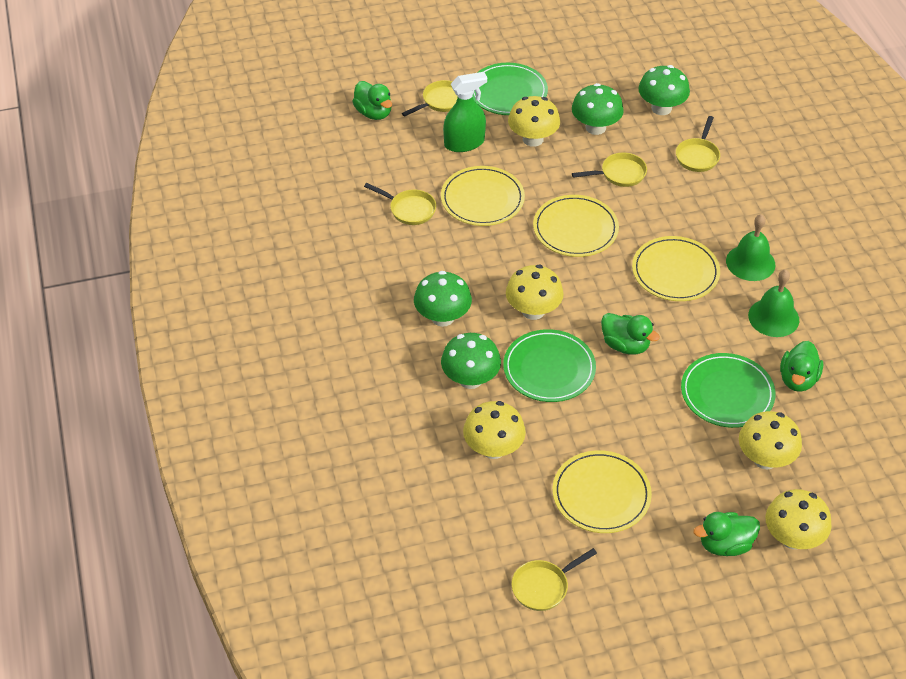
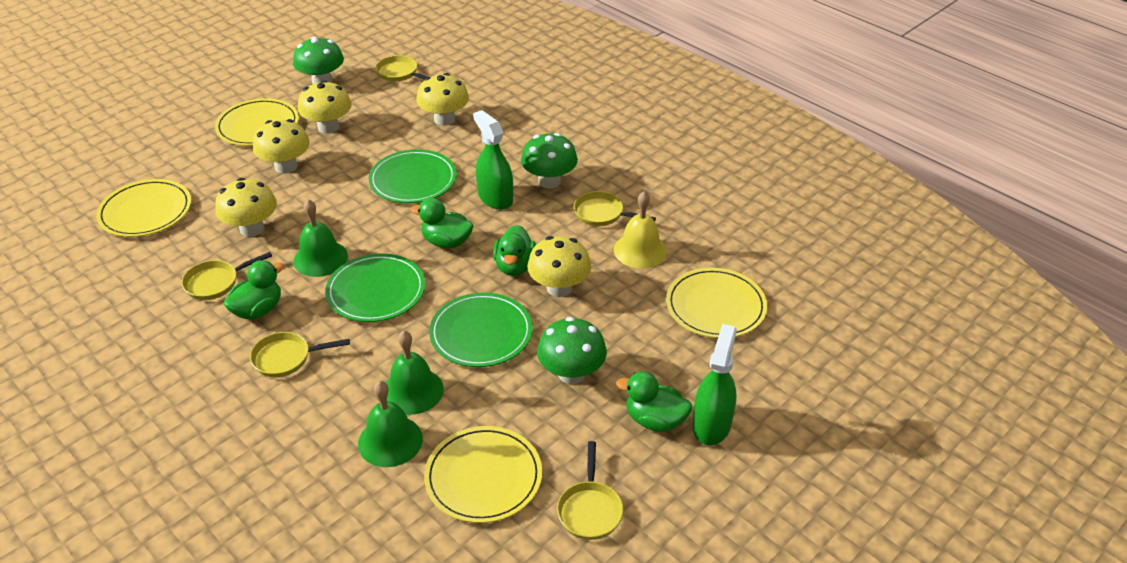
green bell: 2 -> 3
green mushroom: 4 -> 3
green spray bottle: 1 -> 2
yellow bell: 0 -> 1

